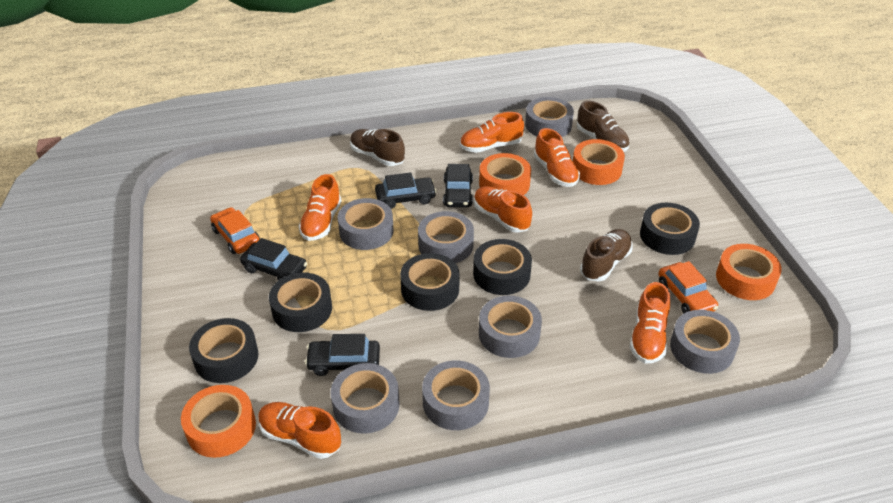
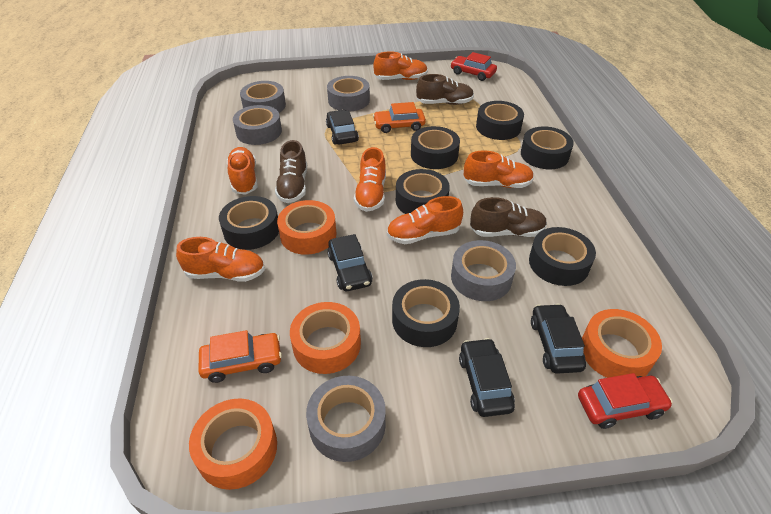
black tape: 5 -> 7
grey tape: 7 -> 5
red car: 0 -> 2

